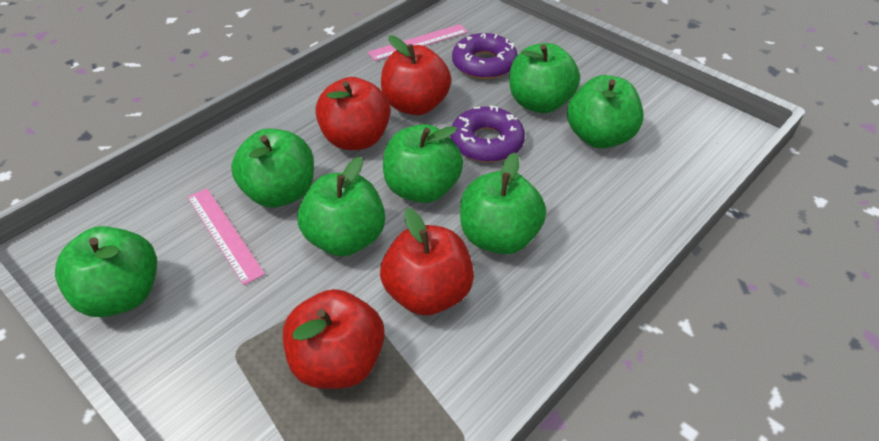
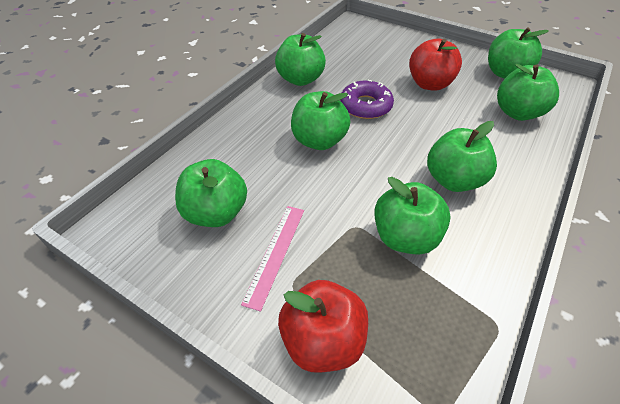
pink ruler: 2 -> 1
purple donut: 2 -> 1
red apple: 4 -> 2

